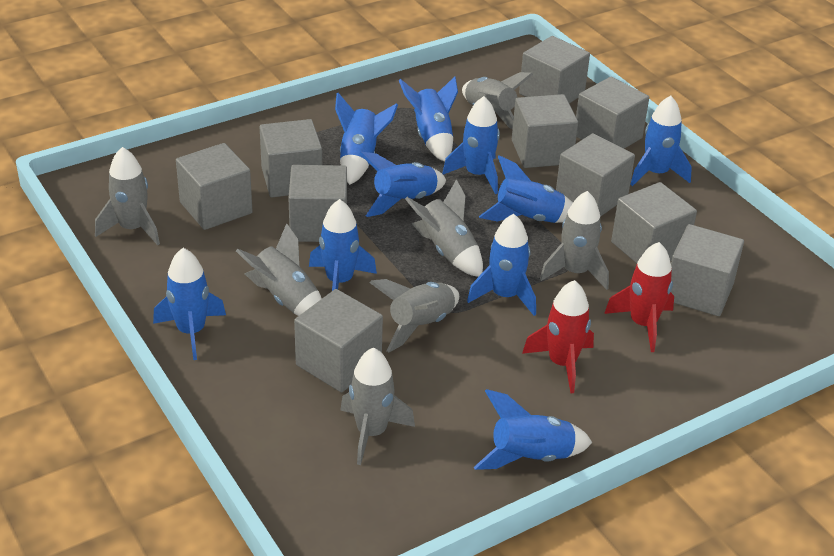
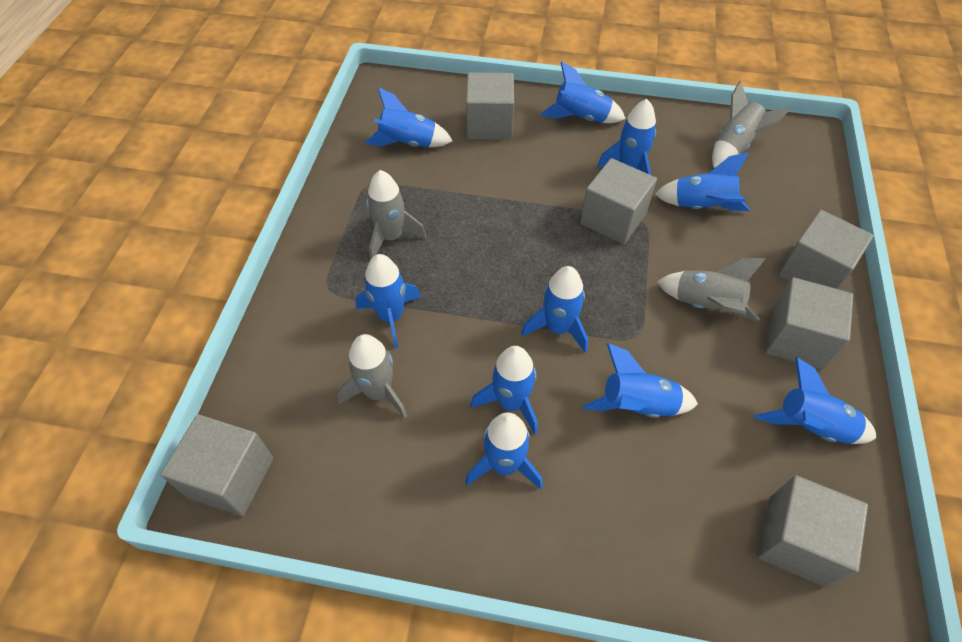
grey cube: 10 -> 6
grey rocket: 7 -> 4
red rocket: 2 -> 0

